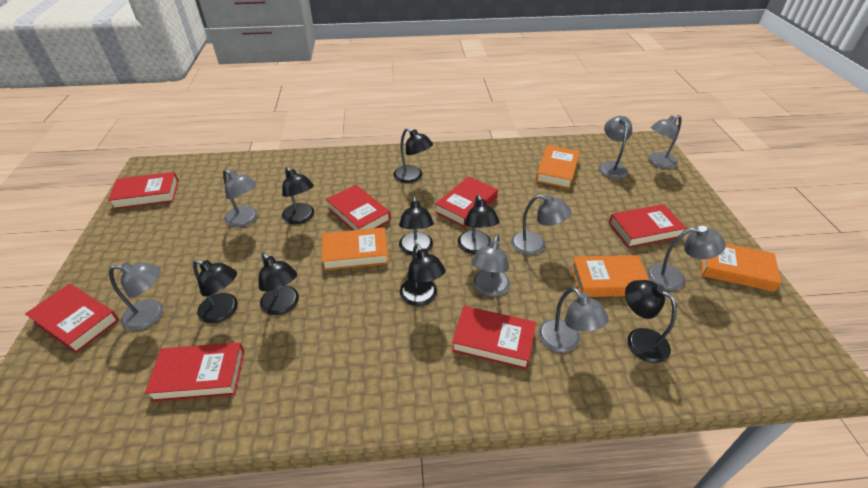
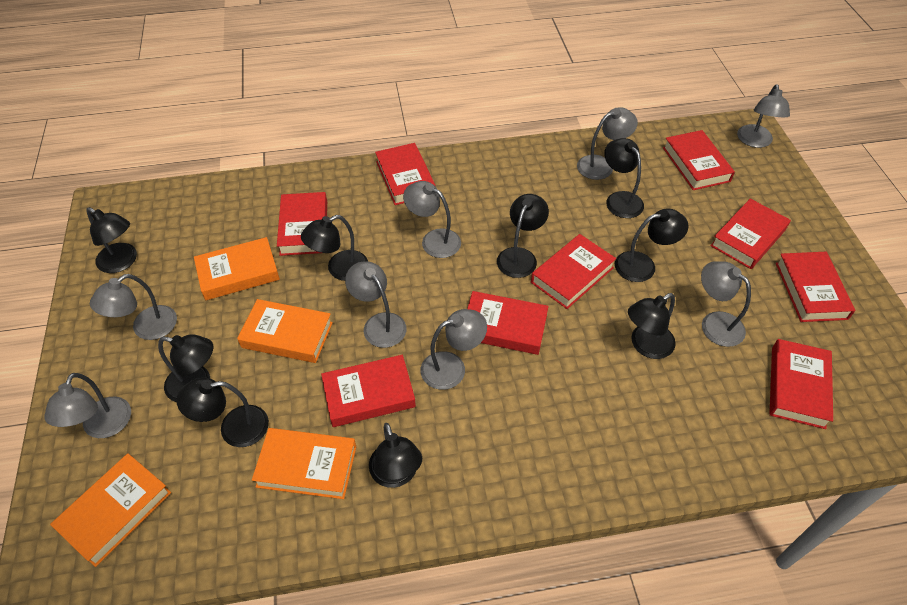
black lamp: 8 -> 9
red book: 7 -> 9

